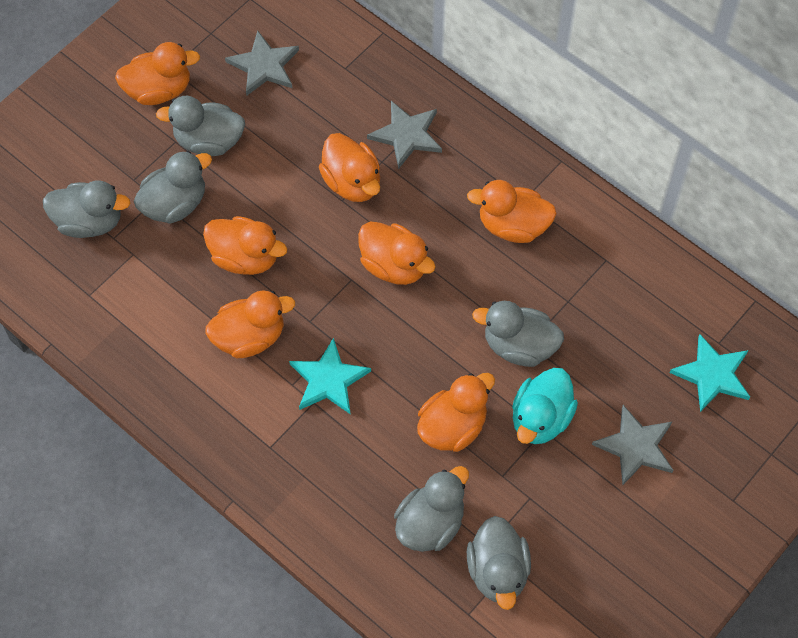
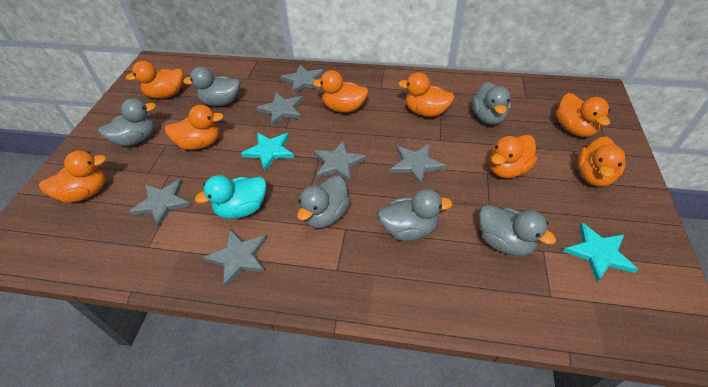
grey star: 3 -> 6
orange duck: 7 -> 8

